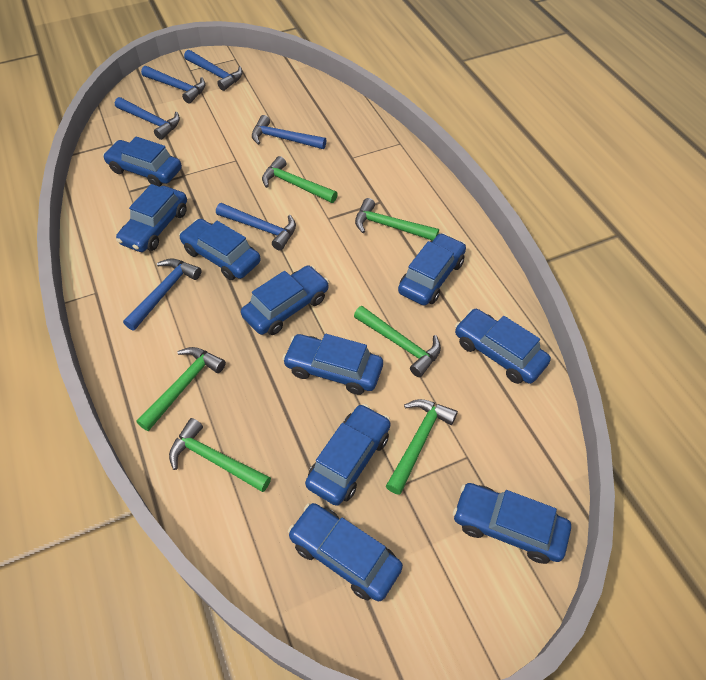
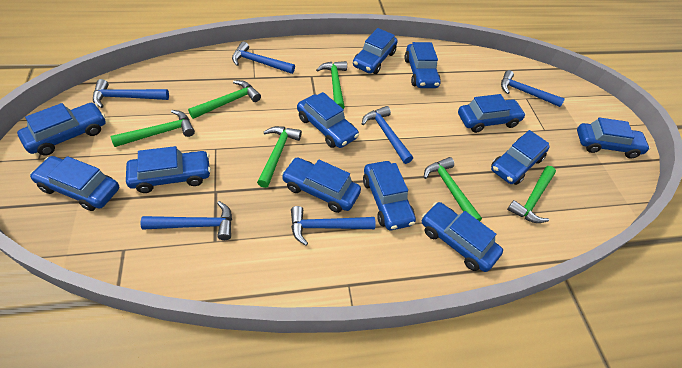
blue car: 10 -> 12

